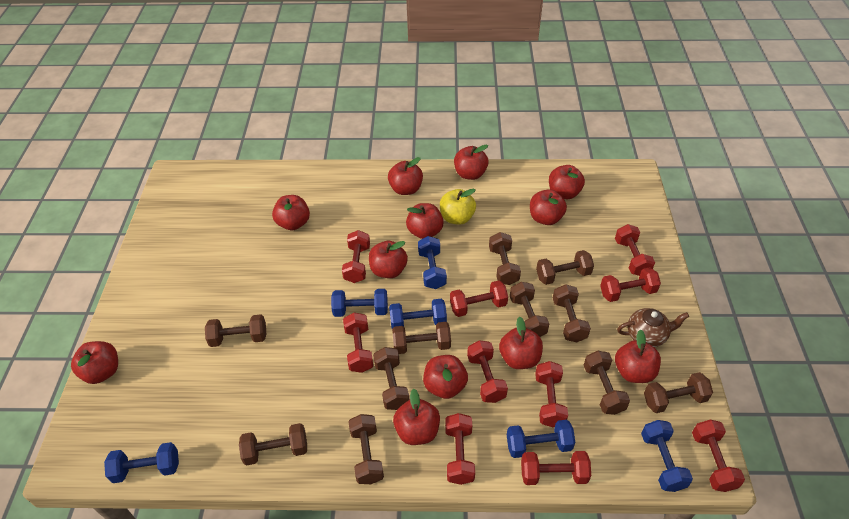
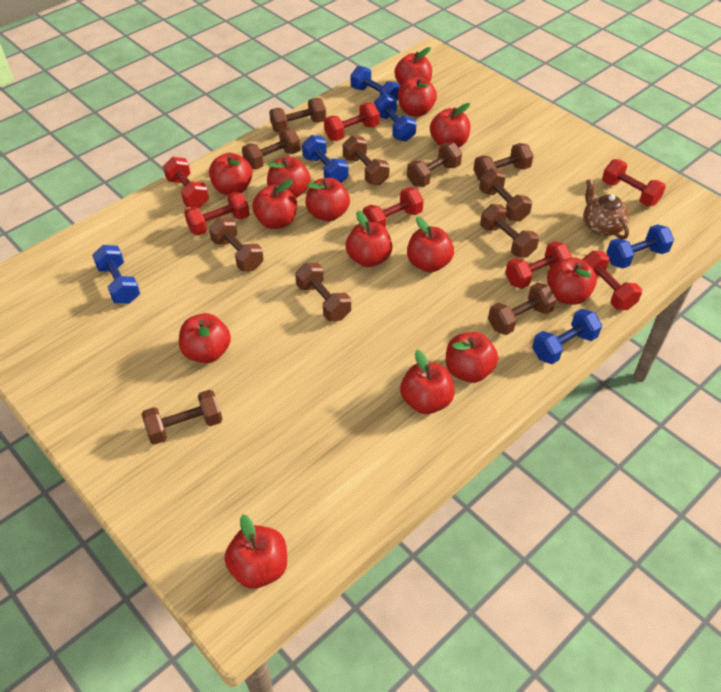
red apple: 12 -> 14
red dumbbell: 10 -> 7
yellow apple: 1 -> 0

